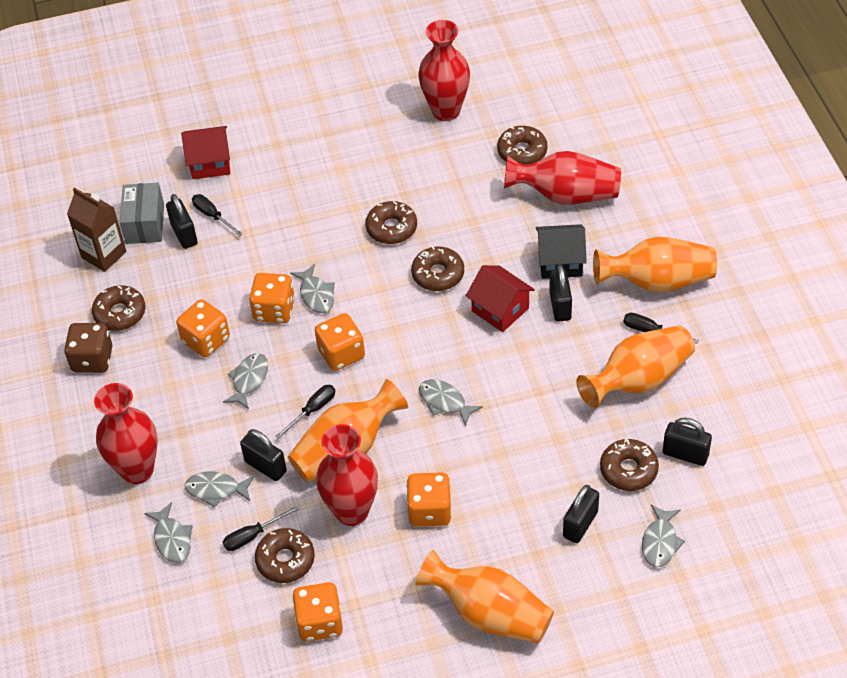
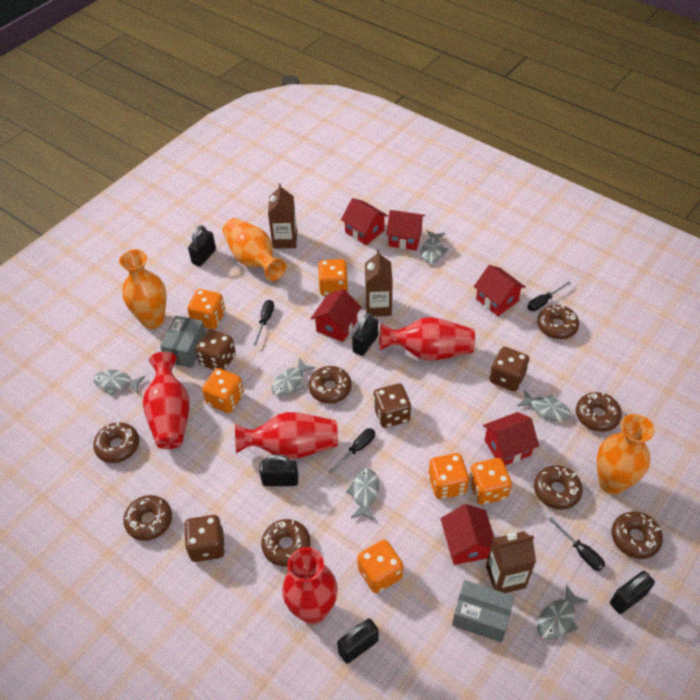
black house: 1 -> 0
brown carton: 1 -> 3
brown dice: 1 -> 4
brown donut: 6 -> 8
grey box: 1 -> 2
orange dice: 5 -> 6
orange vase: 4 -> 3
red house: 2 -> 6

